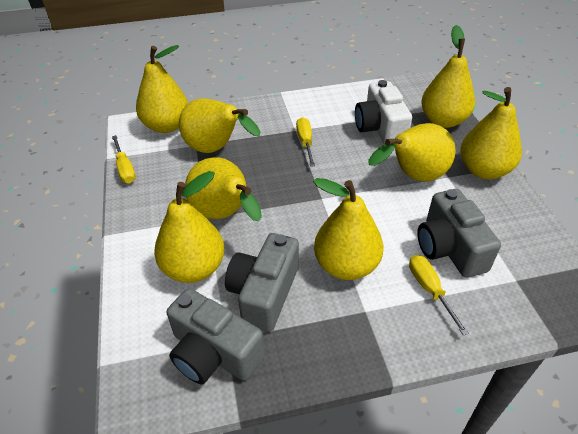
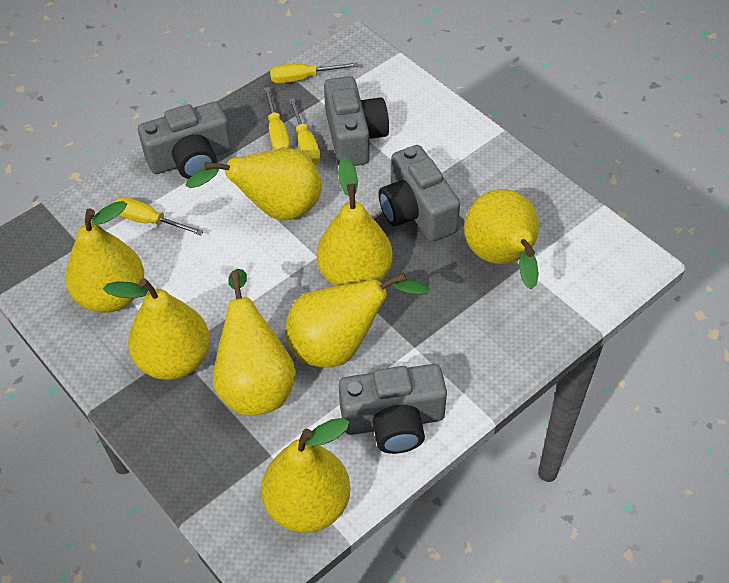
grey camera: 3 -> 4
white camera: 1 -> 0
yellow screwdriver: 3 -> 4

